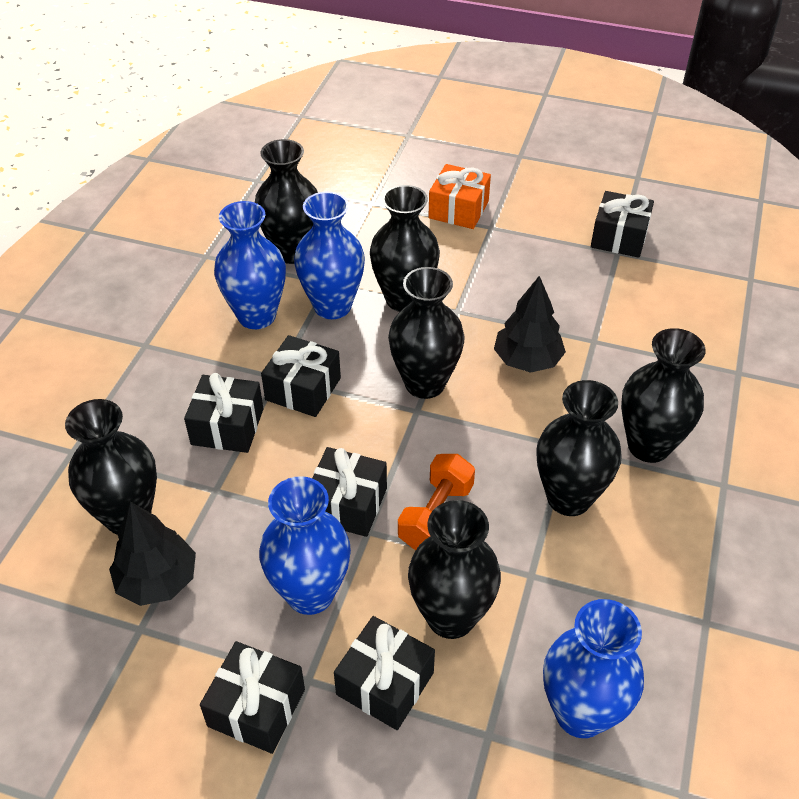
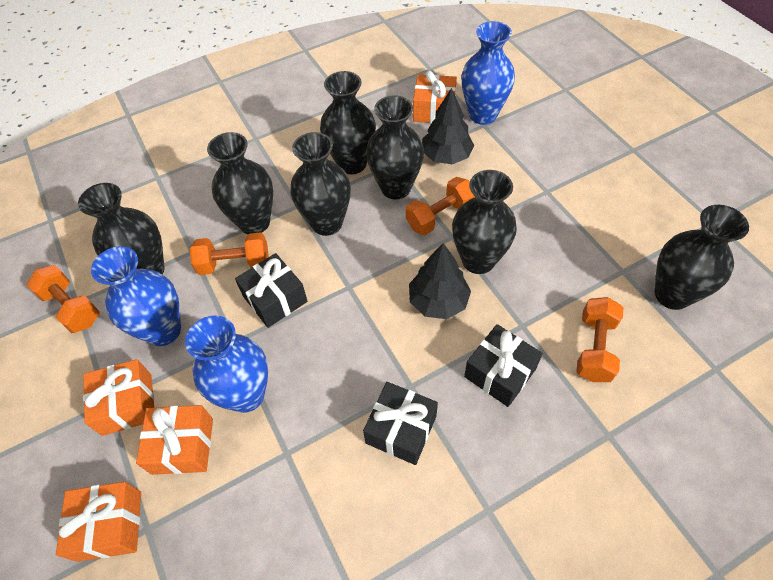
black gift: 6 -> 3
blue vase: 4 -> 3
orange dumbbell: 1 -> 4
orange gift: 1 -> 4

